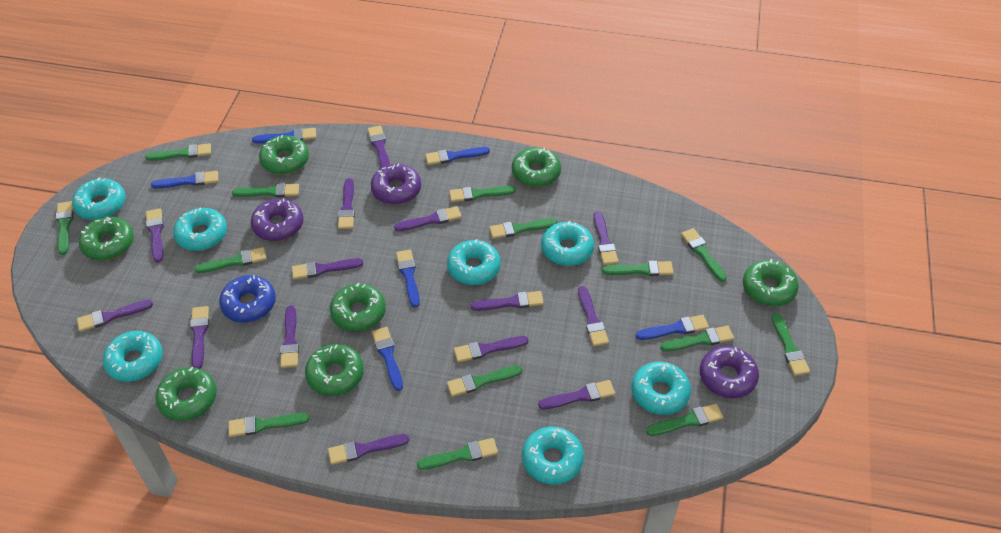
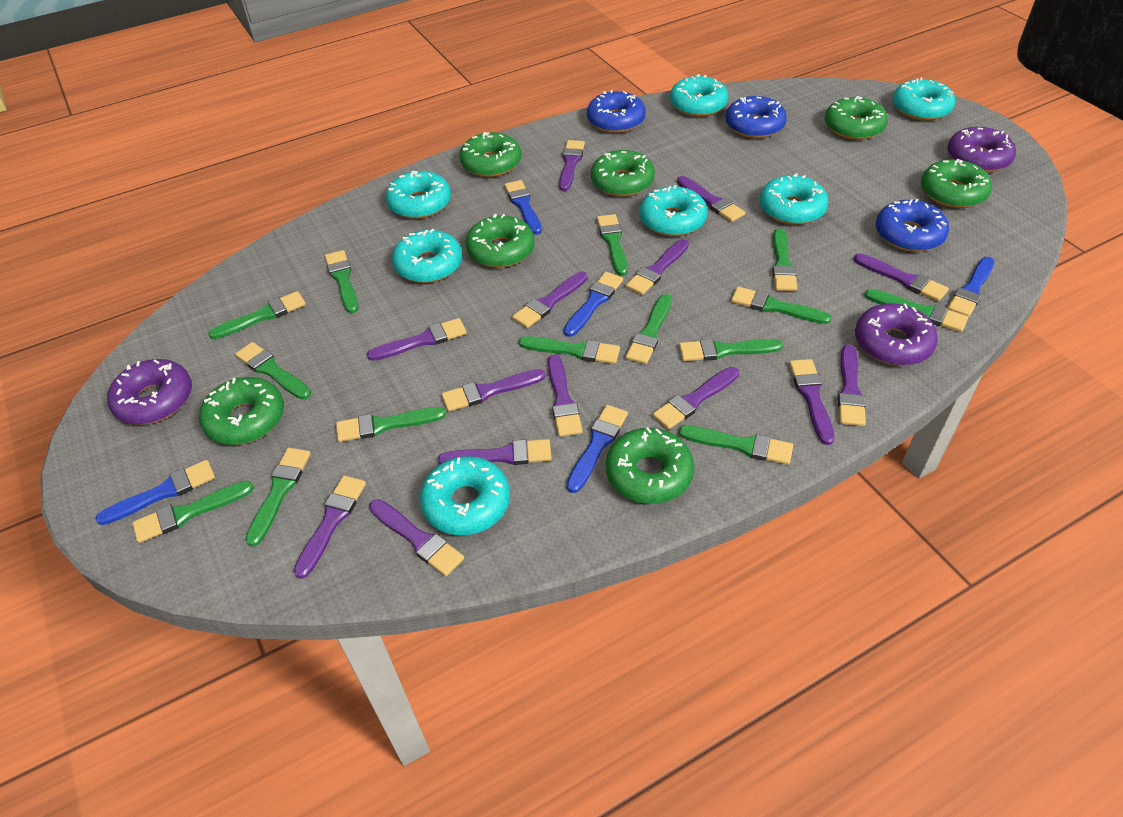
blue brush: 6 -> 5
blue donut: 1 -> 3

